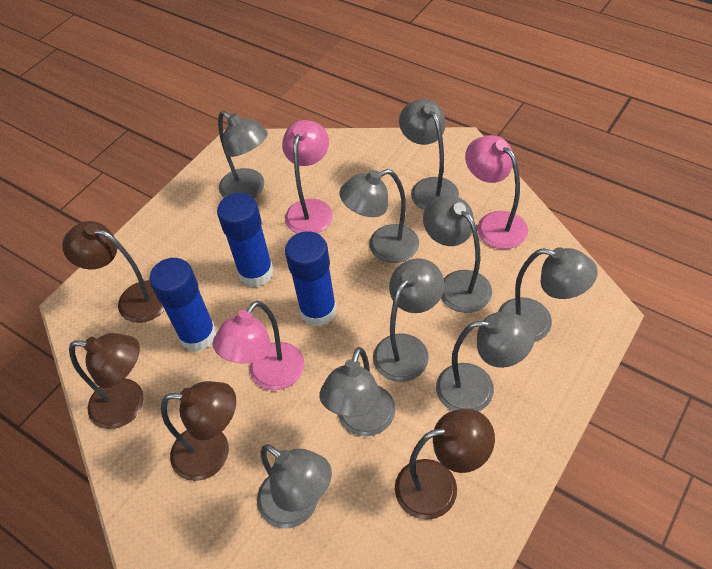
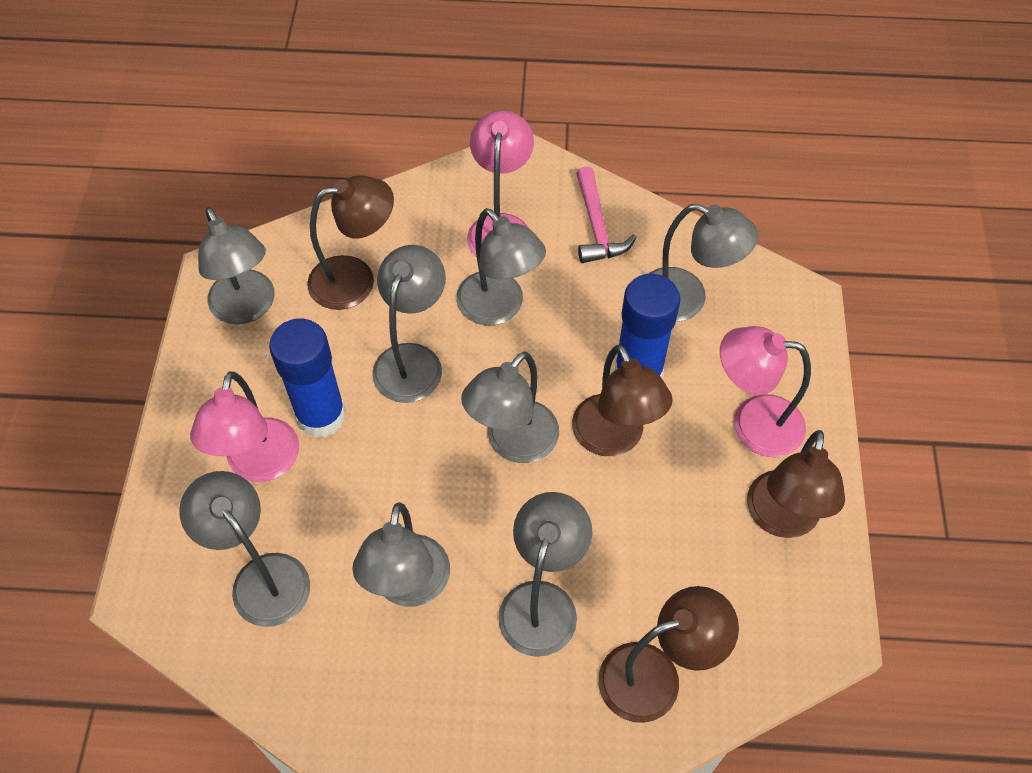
blue glue stick: 3 -> 2
grey lamp: 9 -> 8
pink hammer: 0 -> 1

